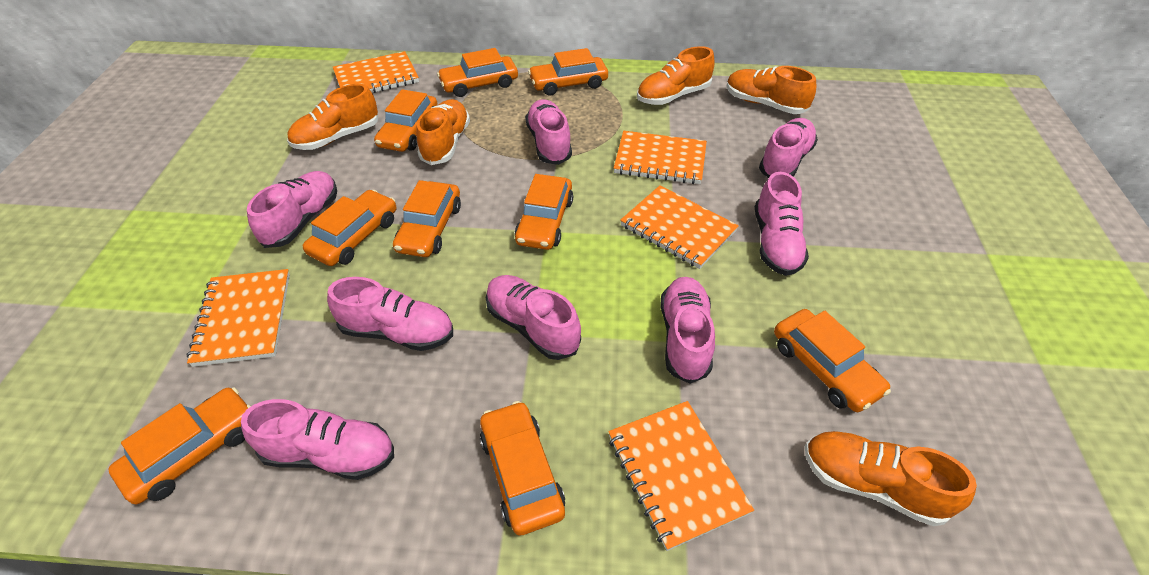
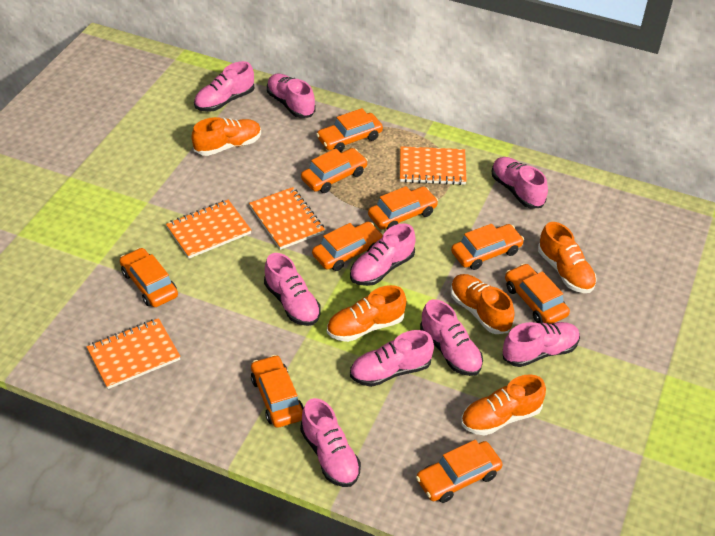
orange notebook: 5 -> 4
pink shoe: 8 -> 9

